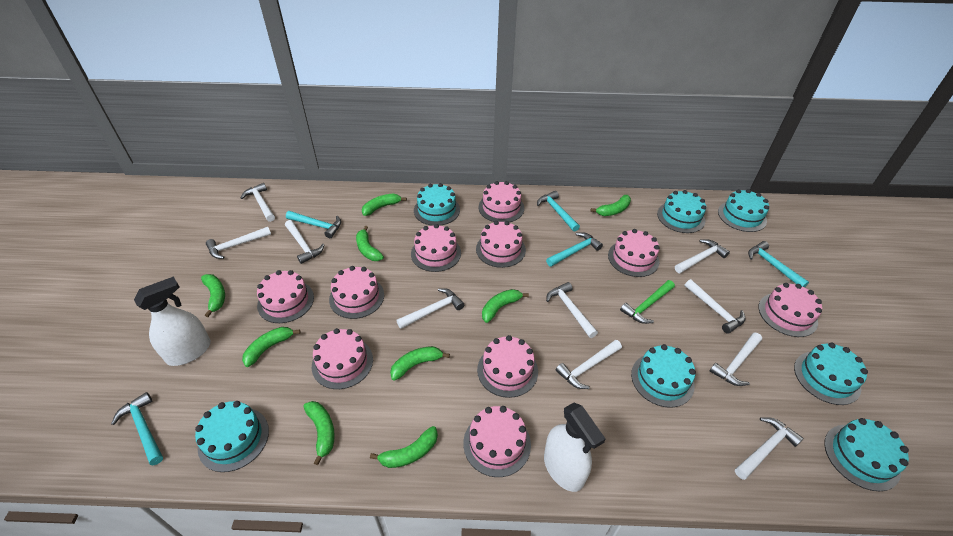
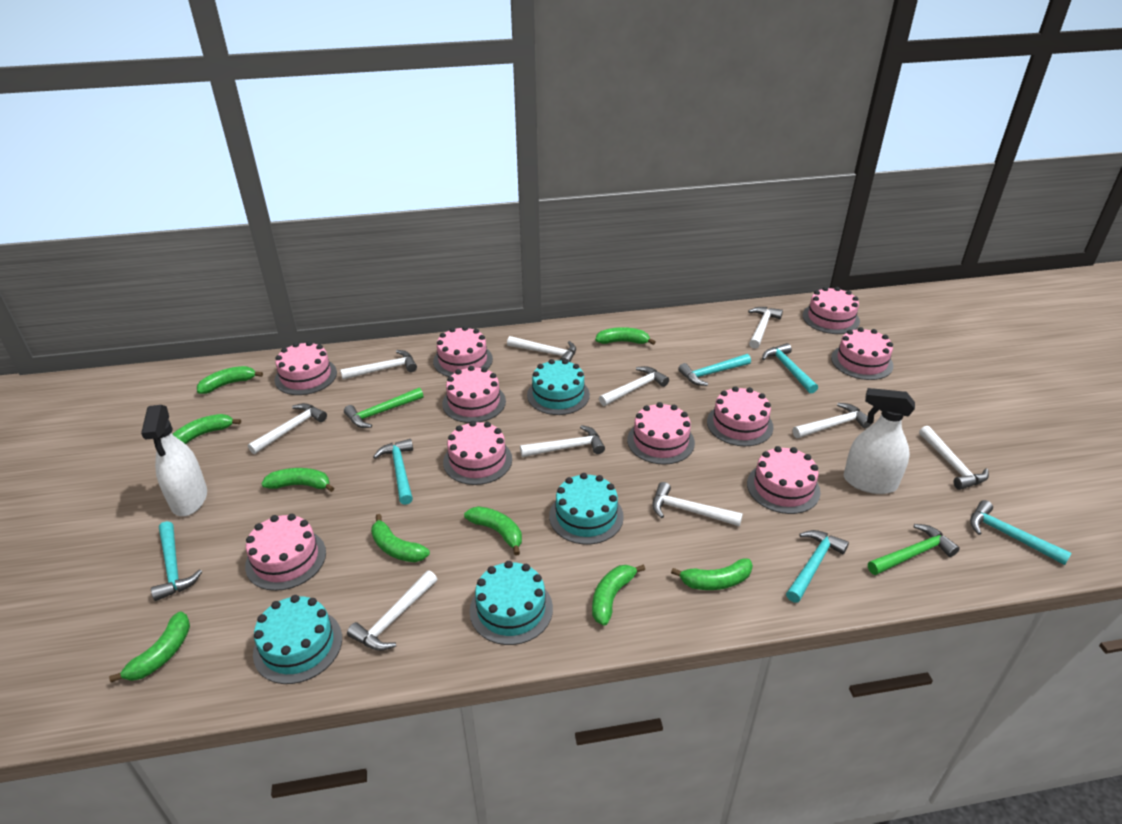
green hammer: 1 -> 2
turquoise cake: 7 -> 4
turquoise hammer: 5 -> 6

